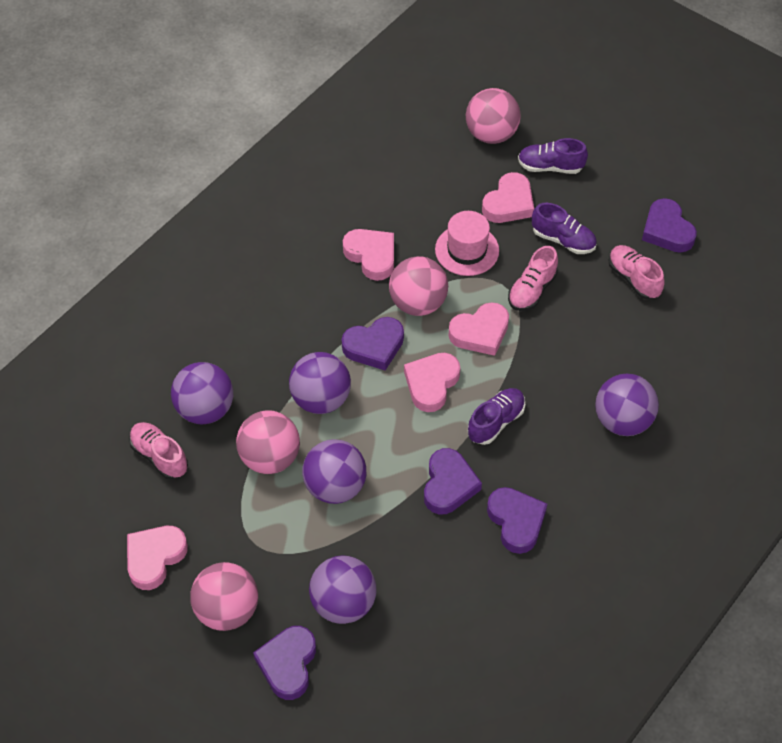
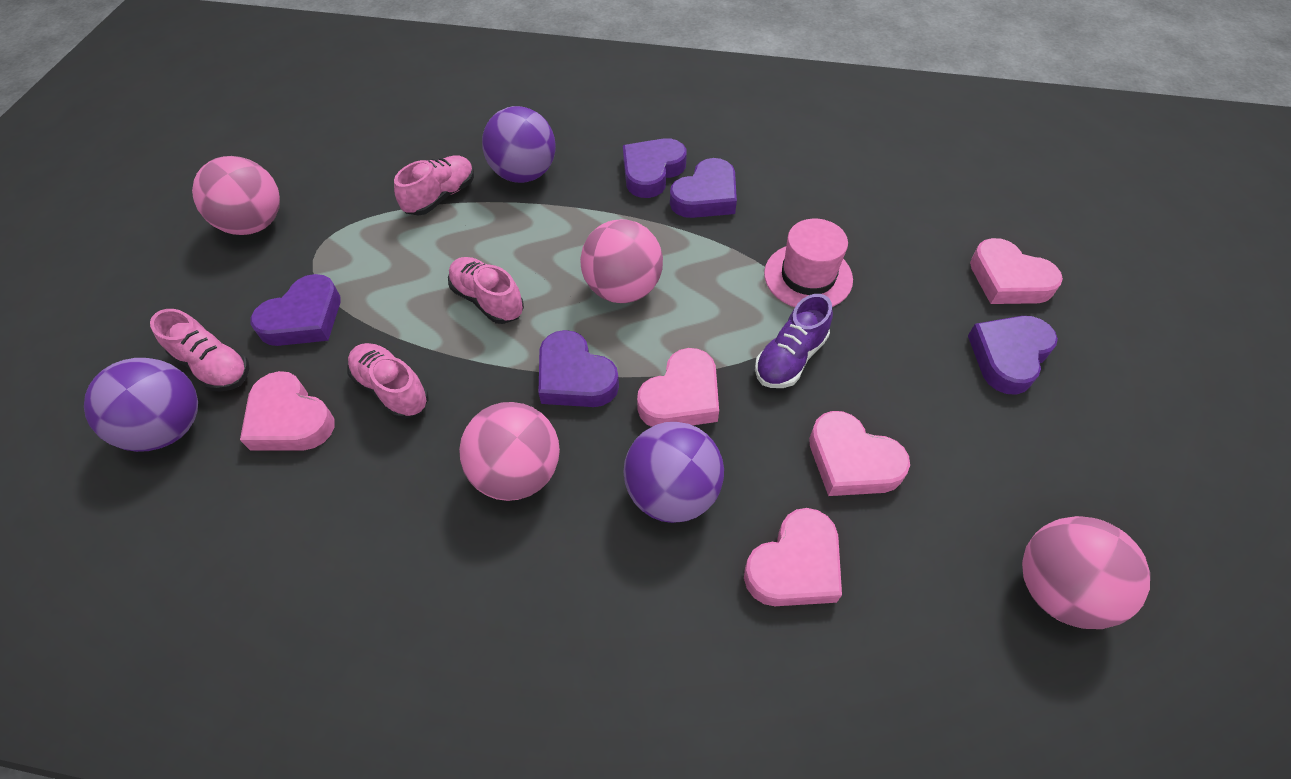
pink shoe: 3 -> 4
purple ball: 5 -> 3
purple shoe: 3 -> 1

